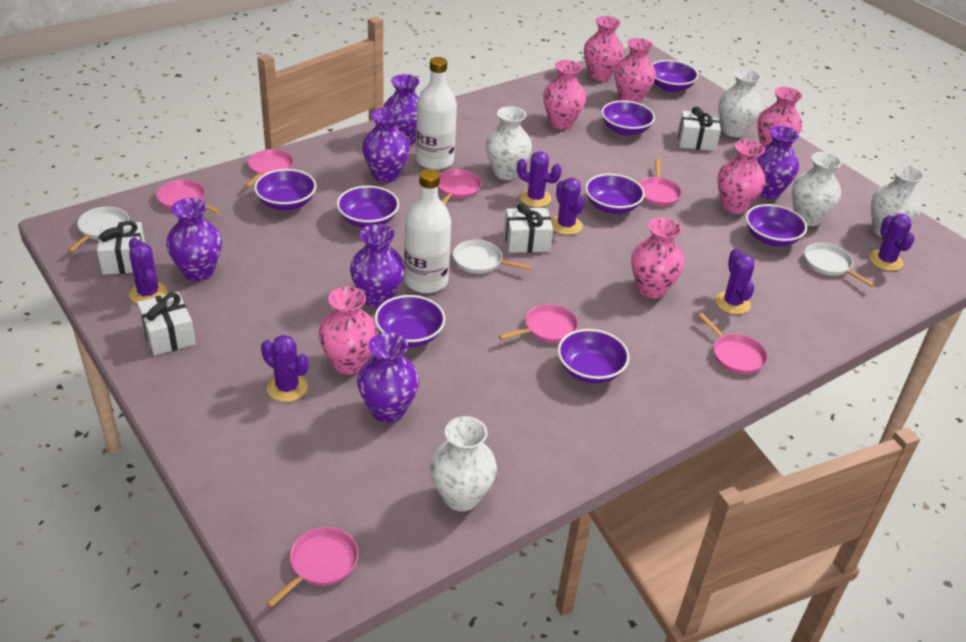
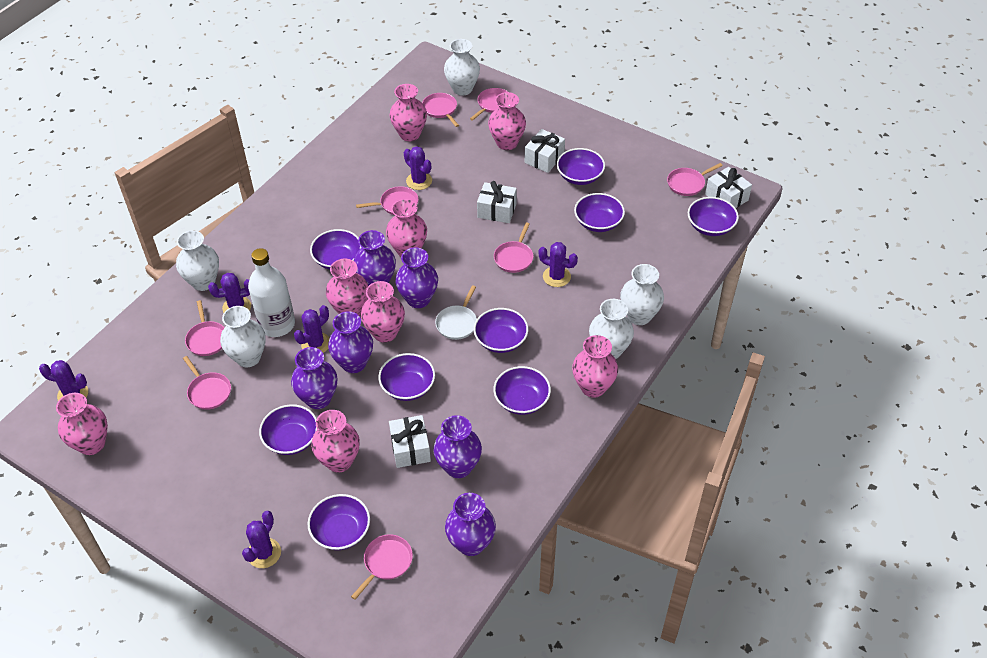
pink pan: 7 -> 8
pink vase: 7 -> 8
purple bowl: 8 -> 9
white bottle: 2 -> 1
white pan: 3 -> 1

